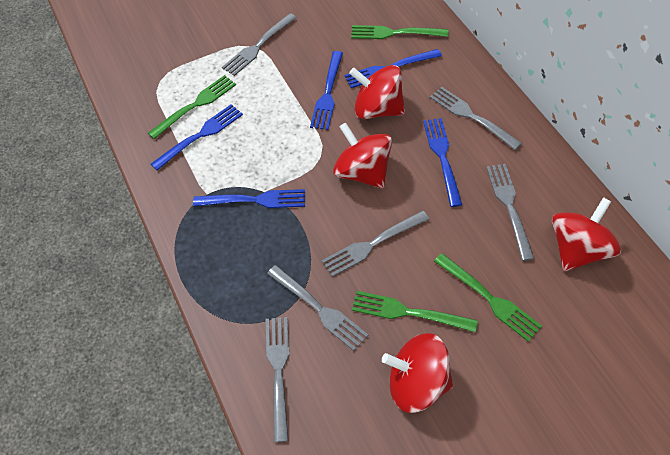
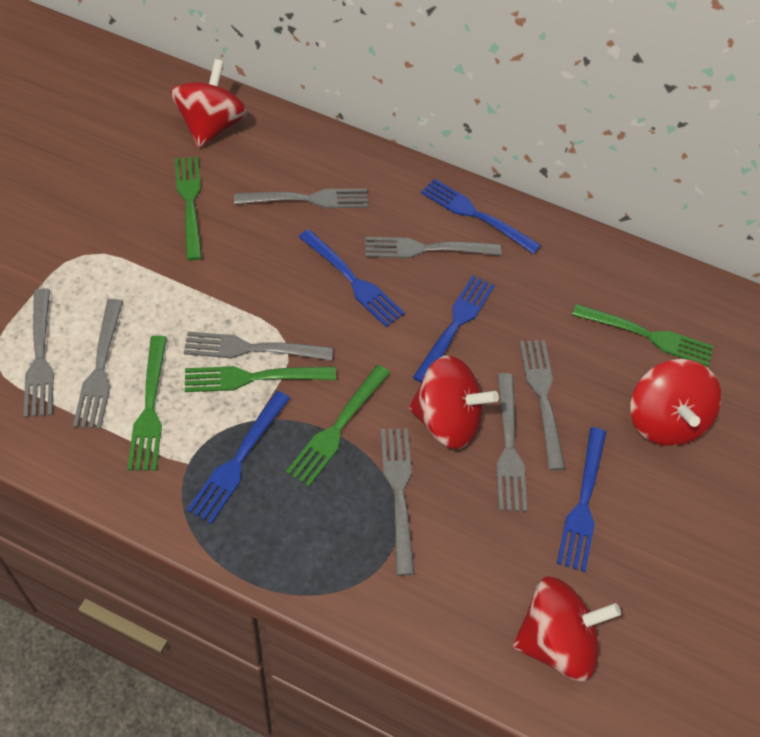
green fork: 4 -> 5
grey fork: 6 -> 8

